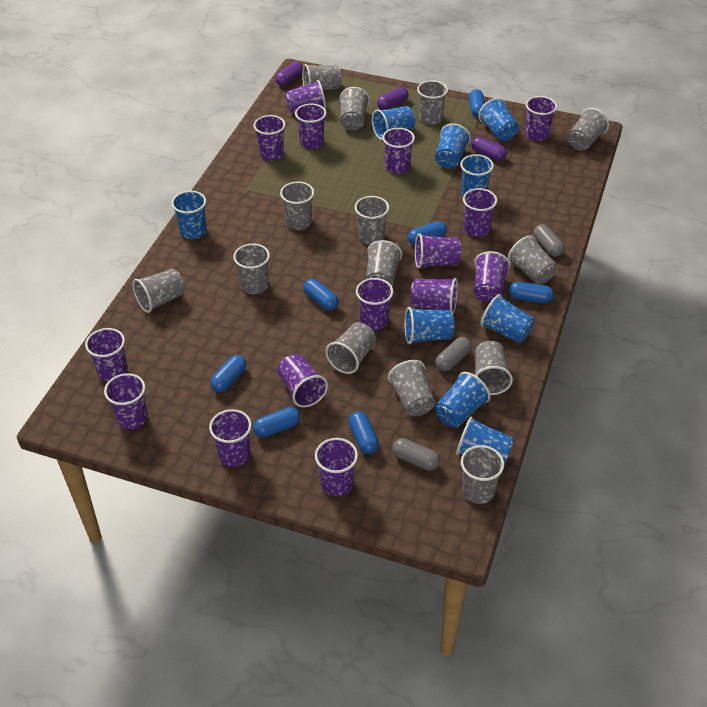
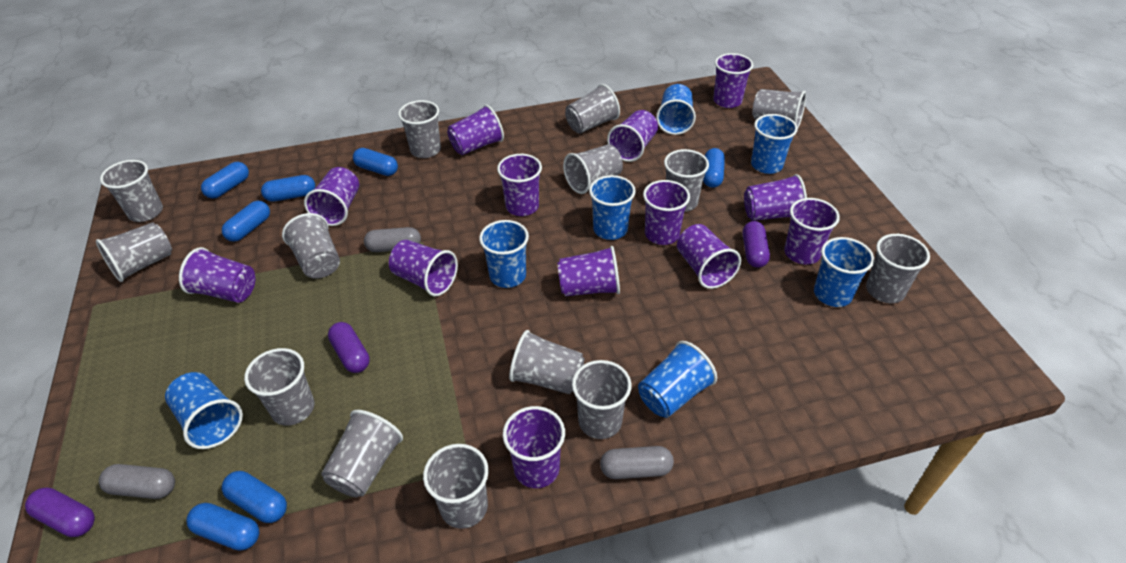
blue cup: 9 -> 7
purple cup: 15 -> 13

